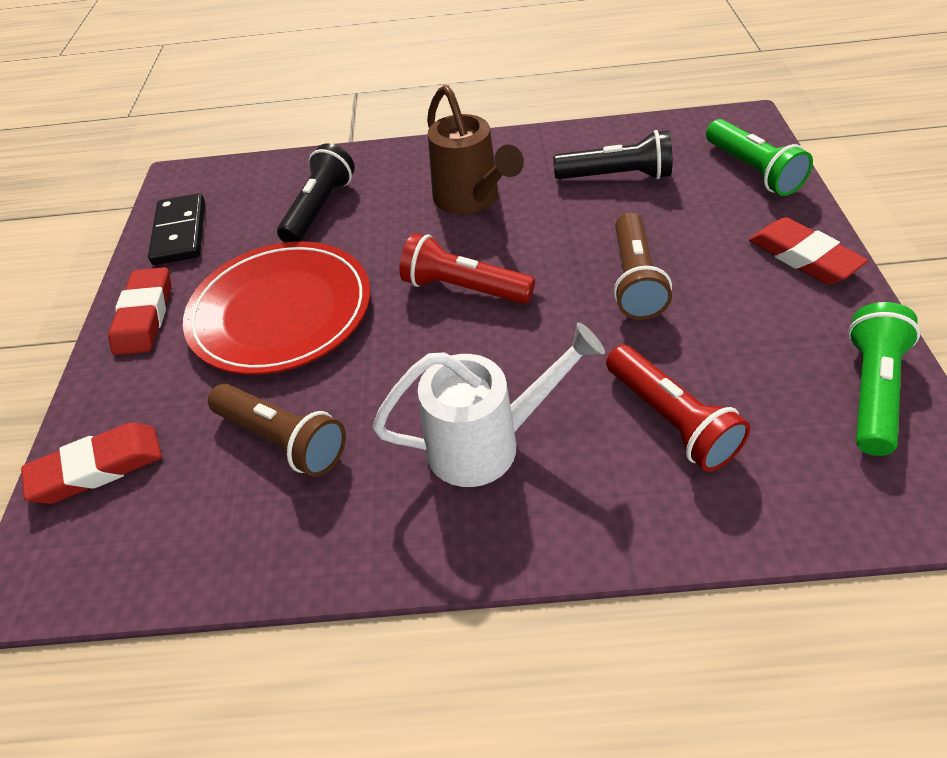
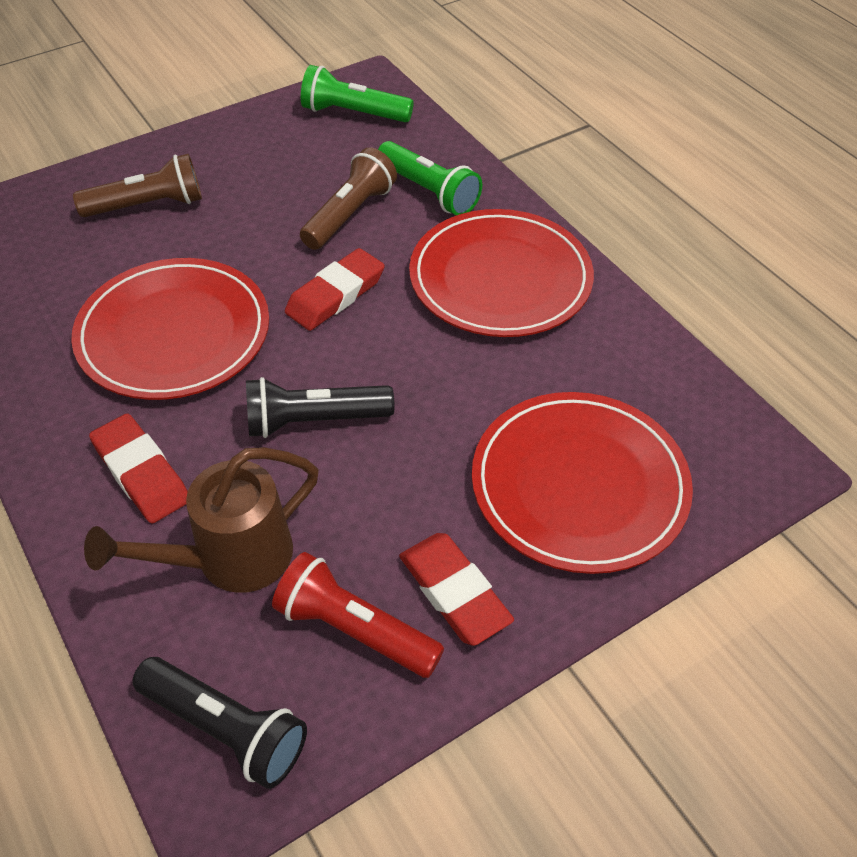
black domino: 1 -> 0
red flashlight: 2 -> 1
red plate: 1 -> 3
white watering can: 1 -> 0

